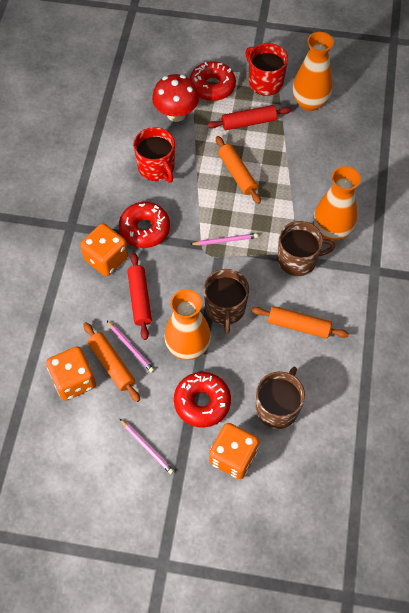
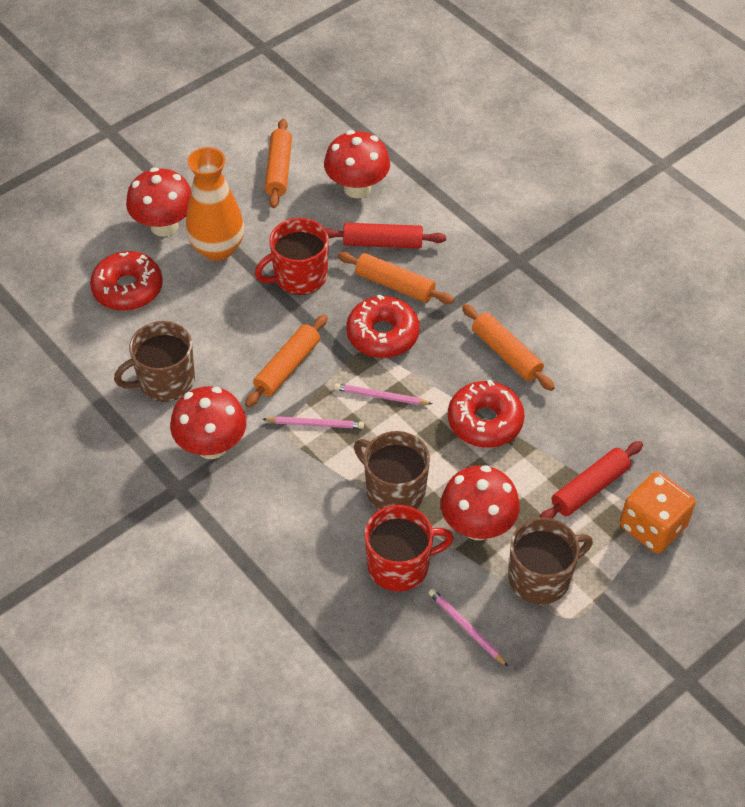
orange dice: 3 -> 1
orange rolling pin: 3 -> 4
orange vase: 3 -> 1
red mushroom: 1 -> 4

